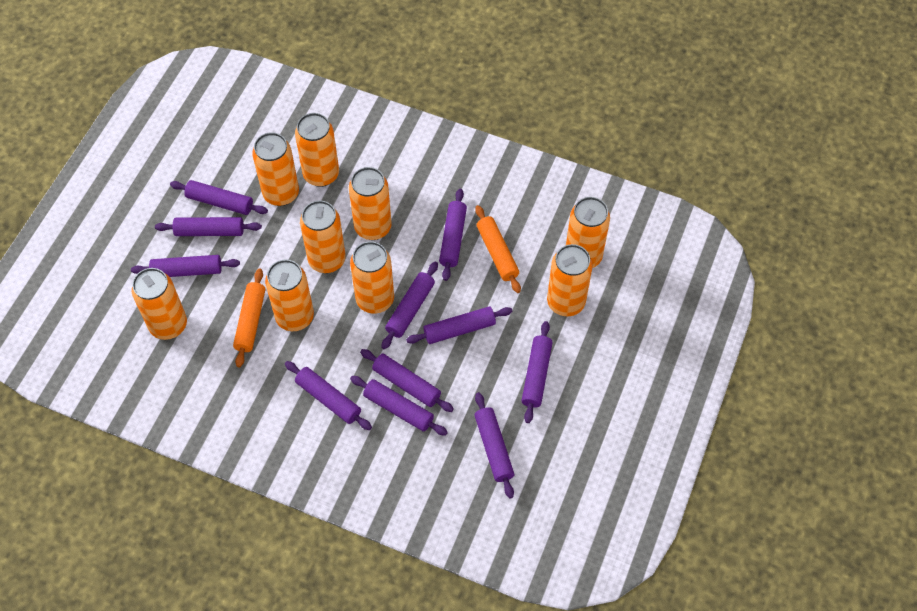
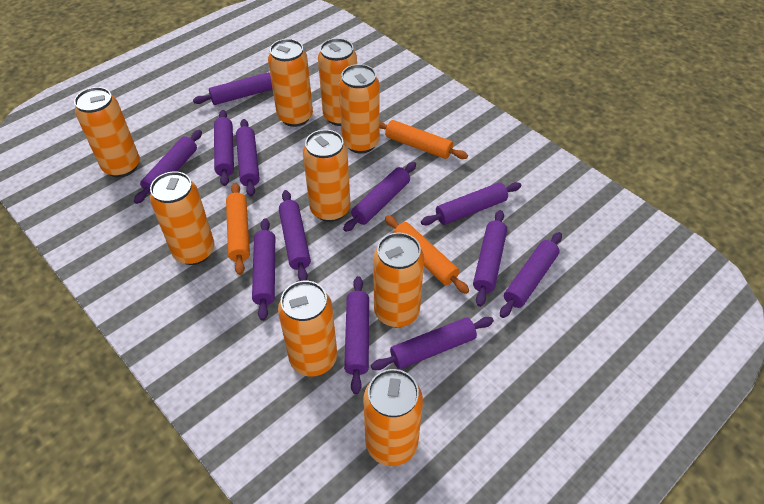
orange rolling pin: 2 -> 3
purple rolling pin: 11 -> 12

